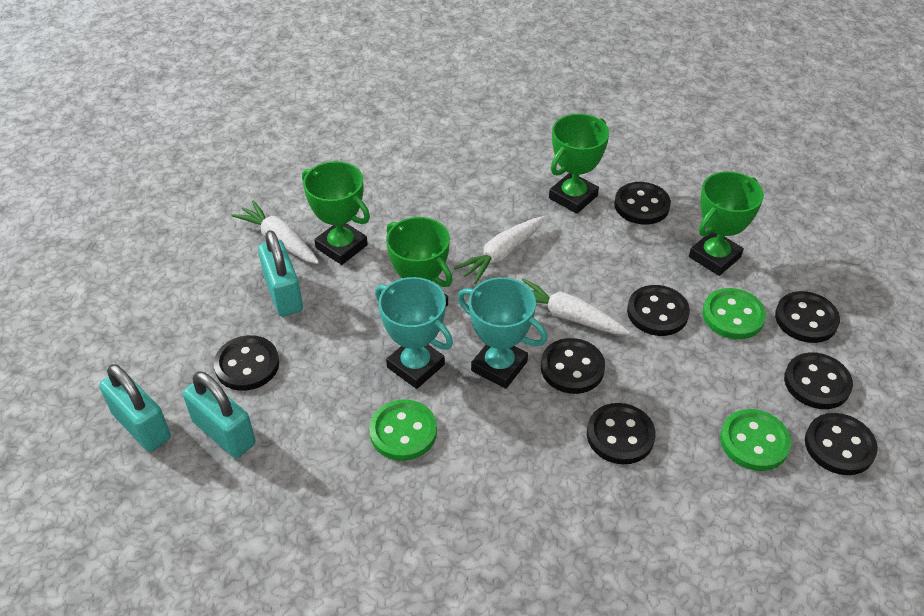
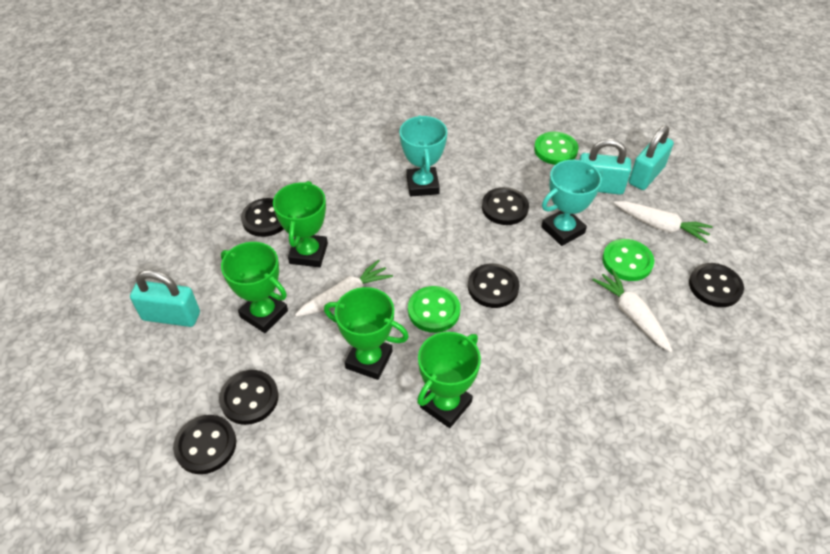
black button: 8 -> 6

